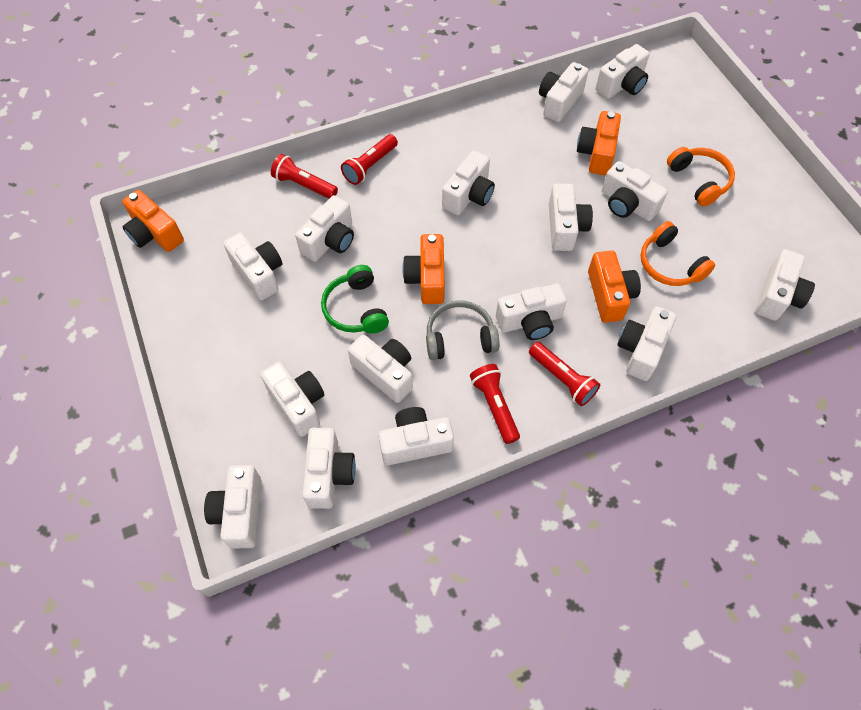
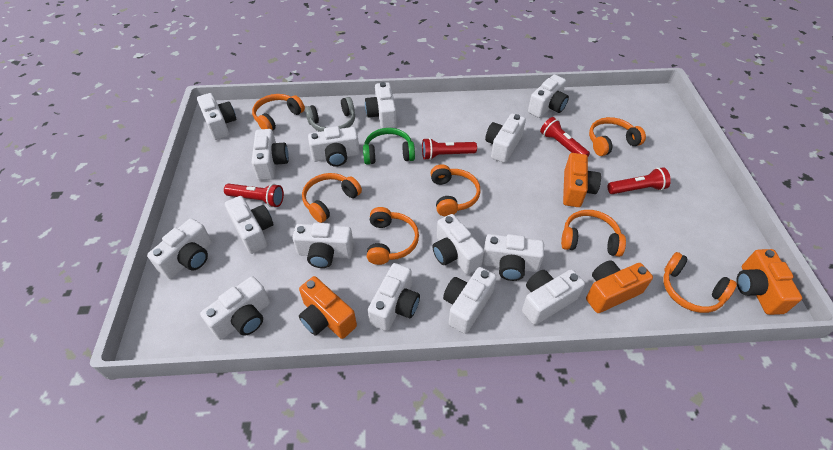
orange headphones: 2 -> 7

